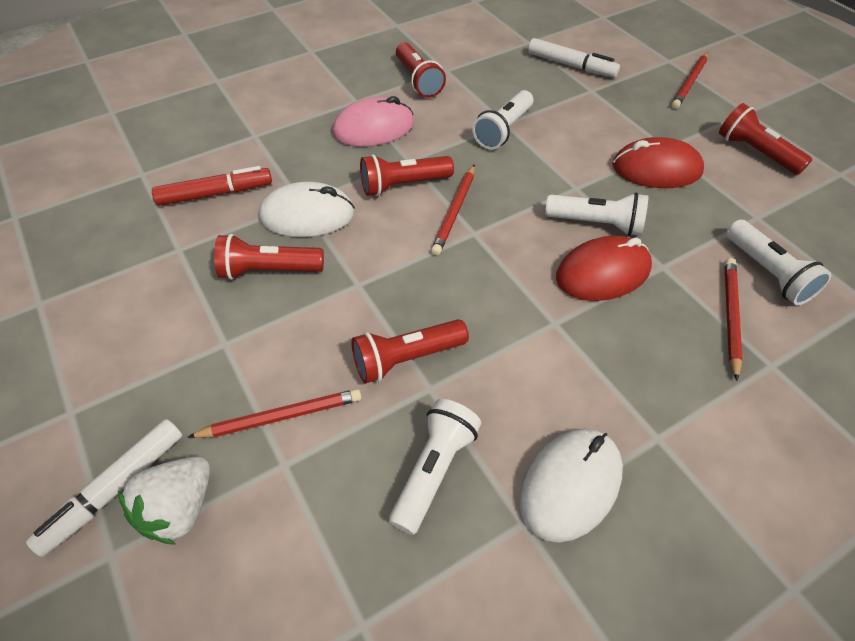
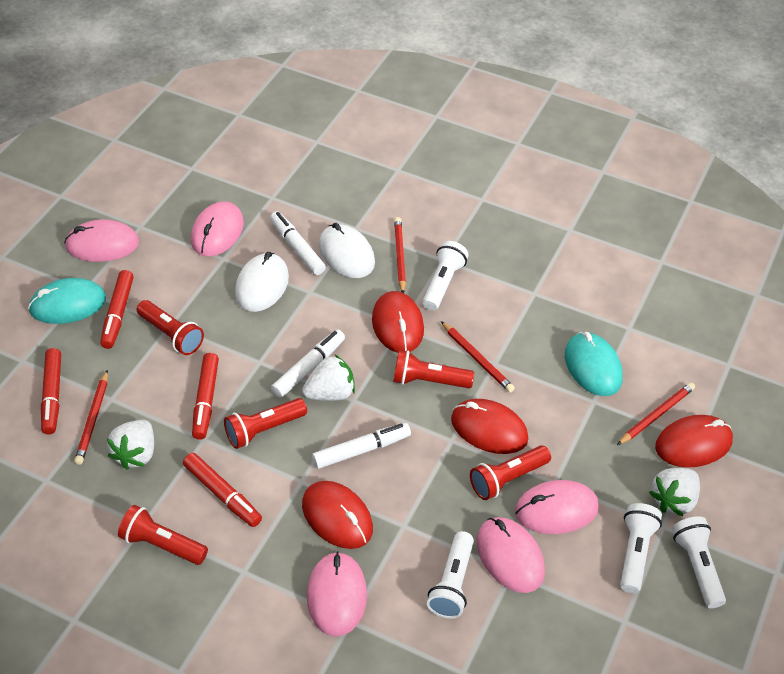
pink mouse: 1 -> 5
red marker: 1 -> 4
red mouse: 2 -> 4
turquoise mouse: 0 -> 2
white marker: 2 -> 3
white strawberry: 1 -> 3

